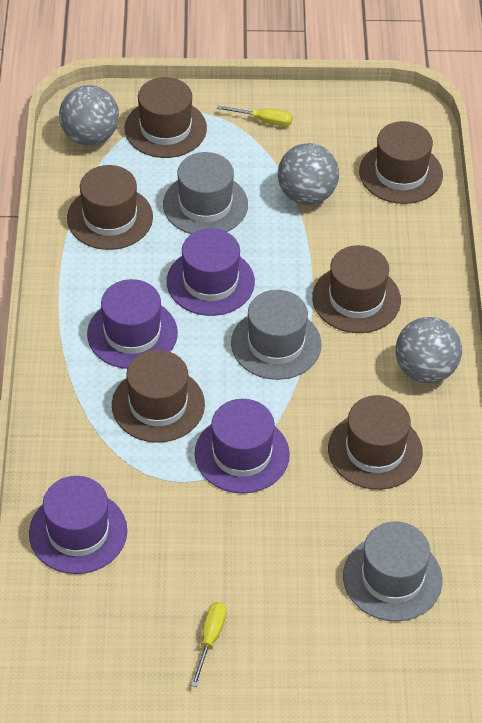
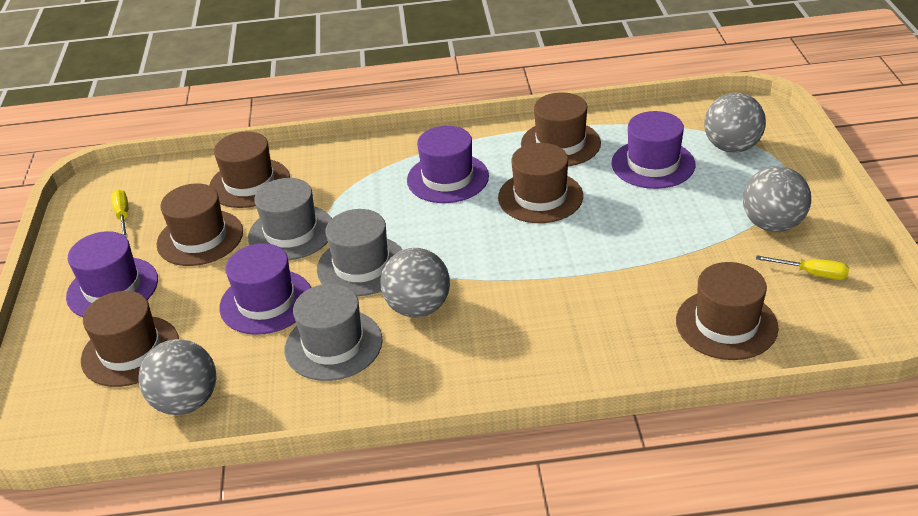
grey ball: 3 -> 4

